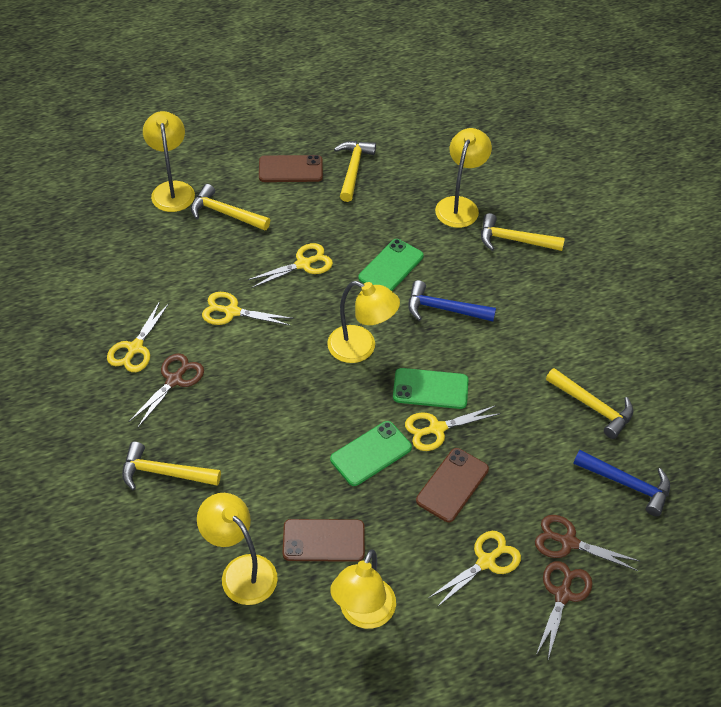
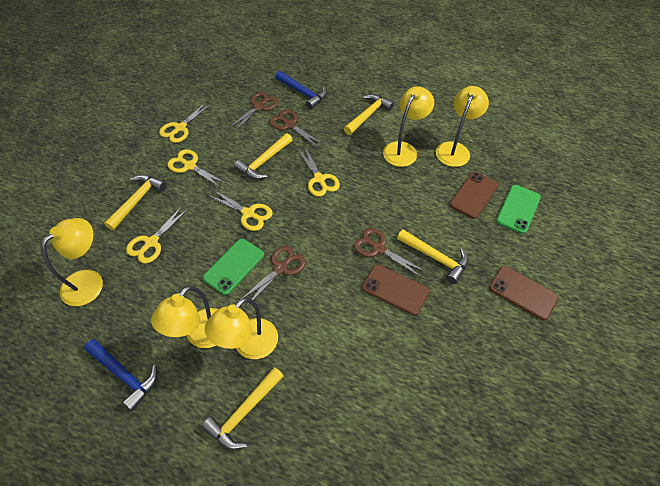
brown scissors: 3 -> 4
green phone: 3 -> 2

